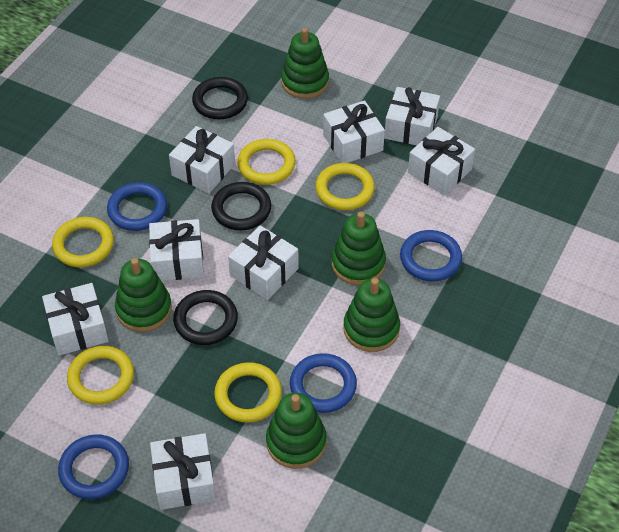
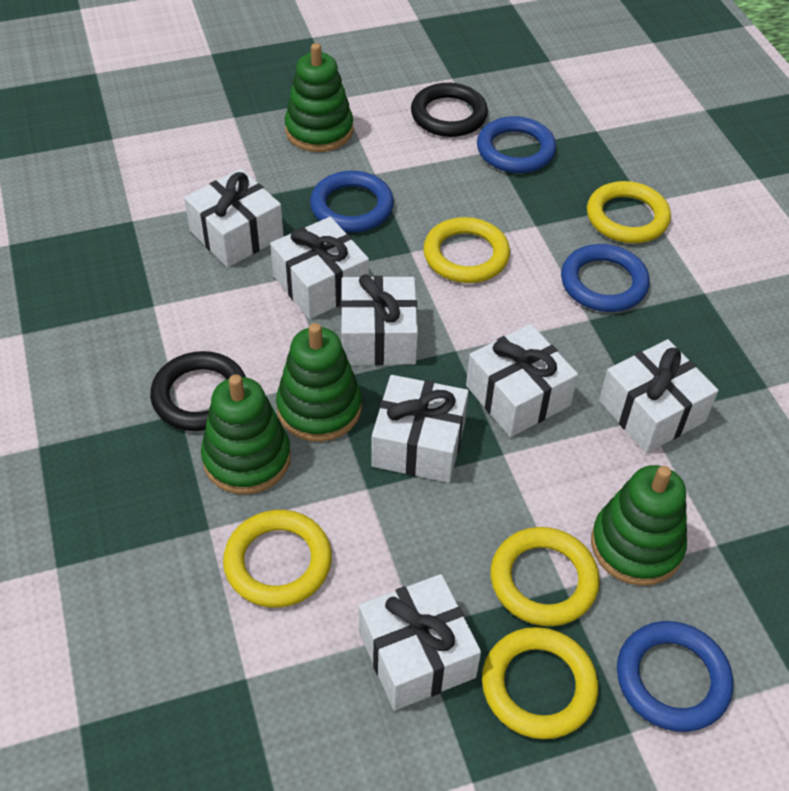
black ring: 3 -> 2
green stacking toy: 5 -> 4
white gift: 8 -> 7

